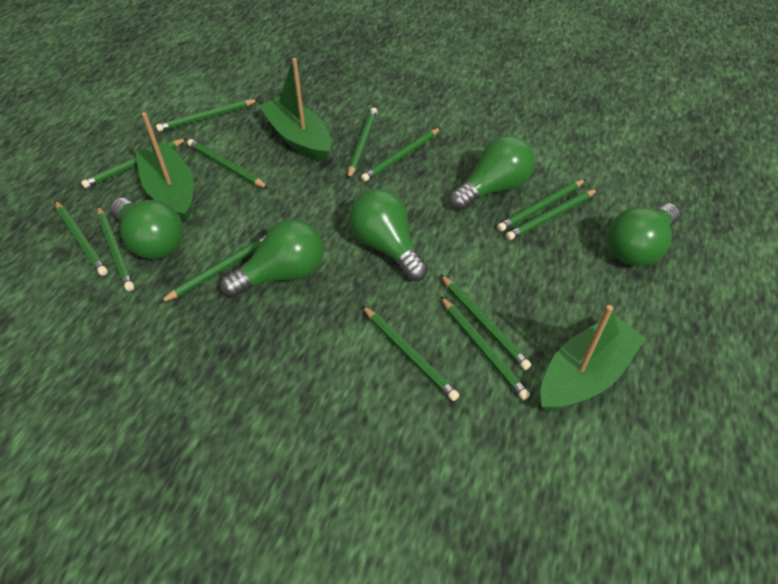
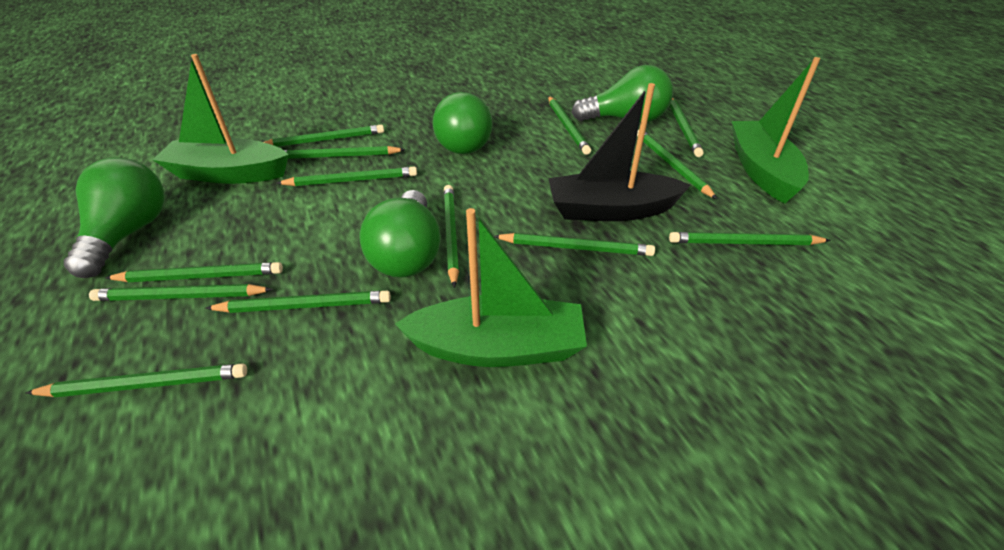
black boat: 0 -> 1
green light bulb: 5 -> 4

